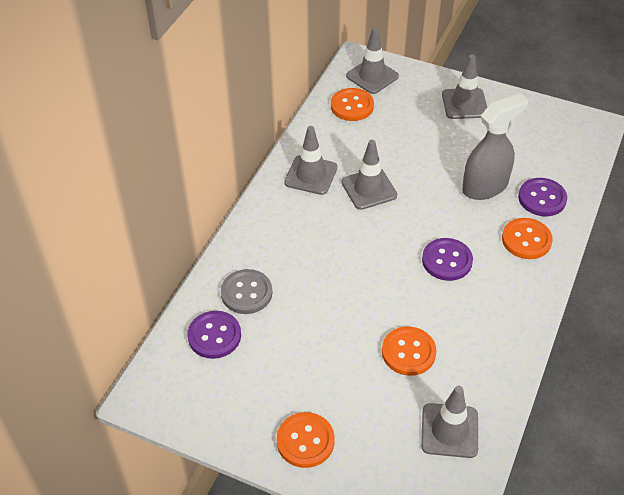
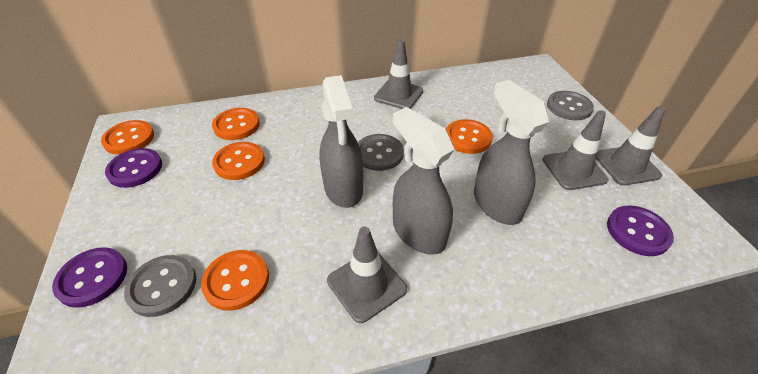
grey button: 1 -> 3
grey spray bottle: 1 -> 3
grey traffic cone: 5 -> 4
orange button: 4 -> 5

